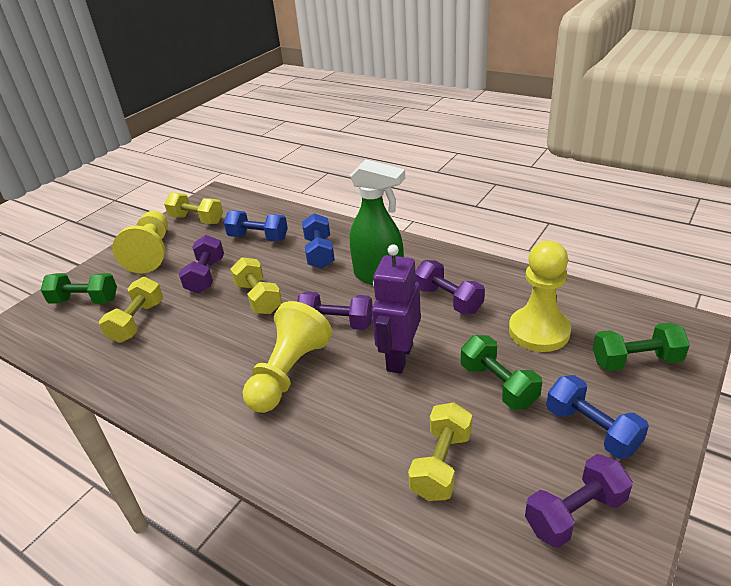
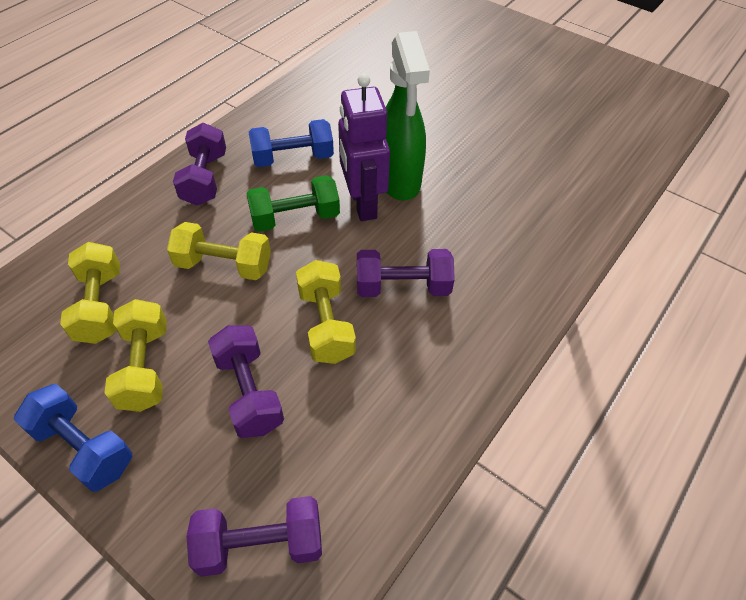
blue dumbbell: 3 -> 2
green dumbbell: 3 -> 1
yellow pawn: 3 -> 0

